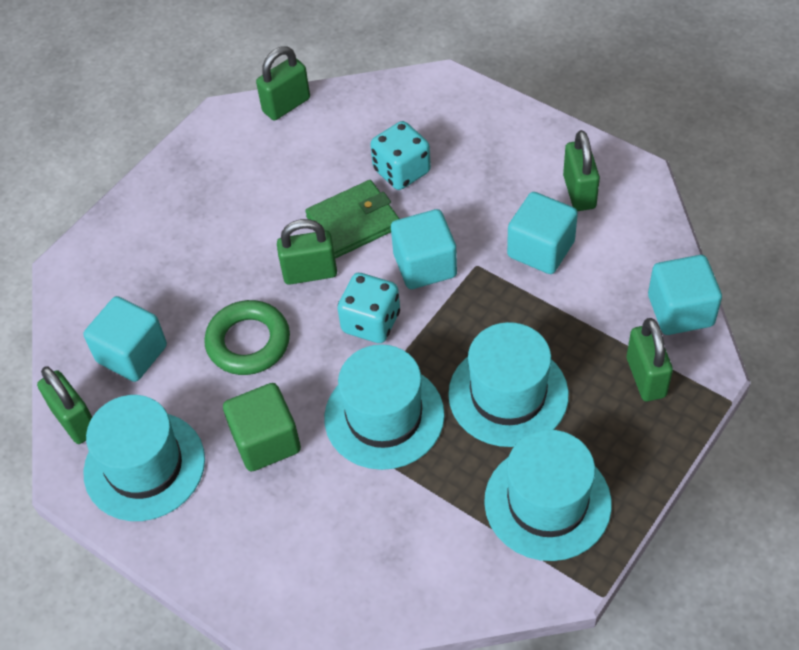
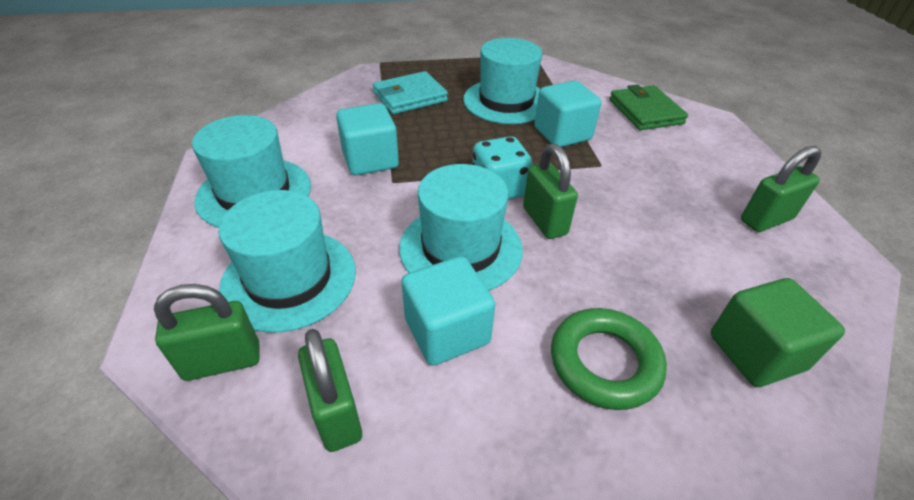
green padlock: 5 -> 4
turquoise cube: 4 -> 3
turquoise dice: 2 -> 1
turquoise wallet: 0 -> 1

